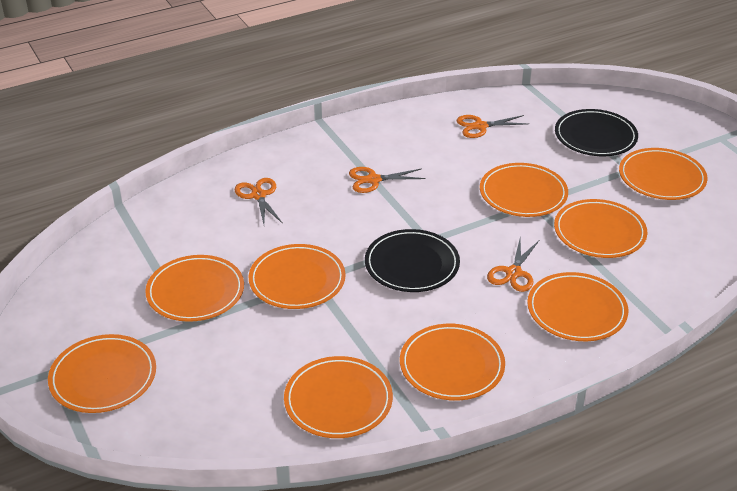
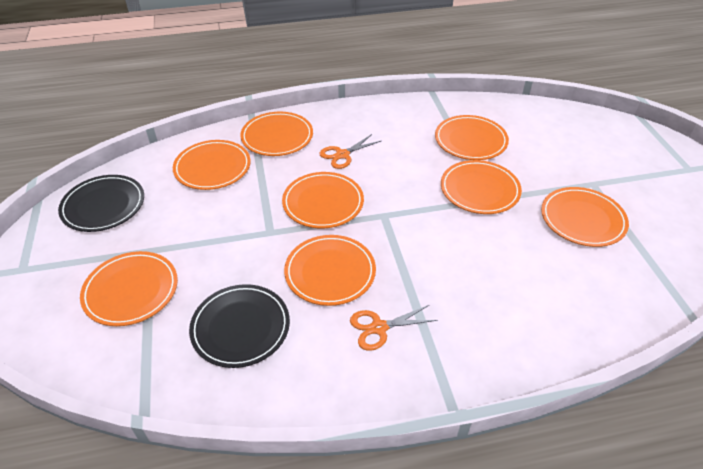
orange plate: 9 -> 8
orange scissors: 4 -> 2

